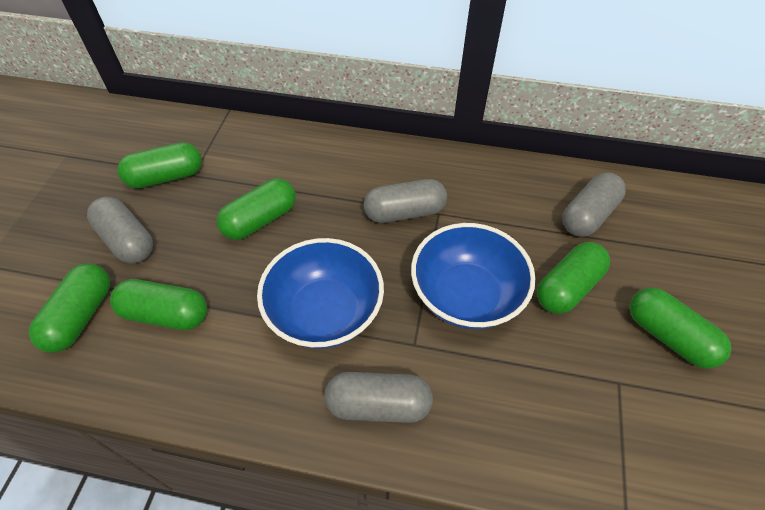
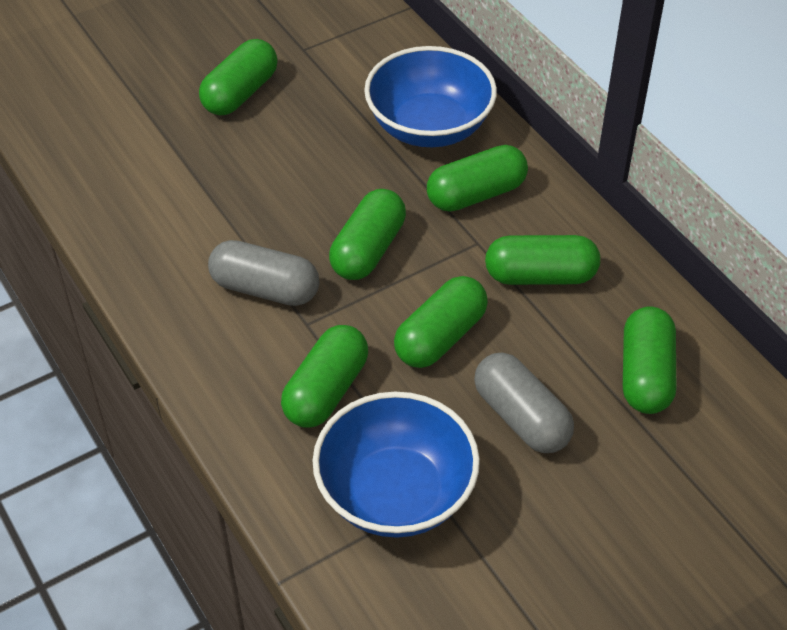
green capsule: 6 -> 7
grey capsule: 4 -> 2

